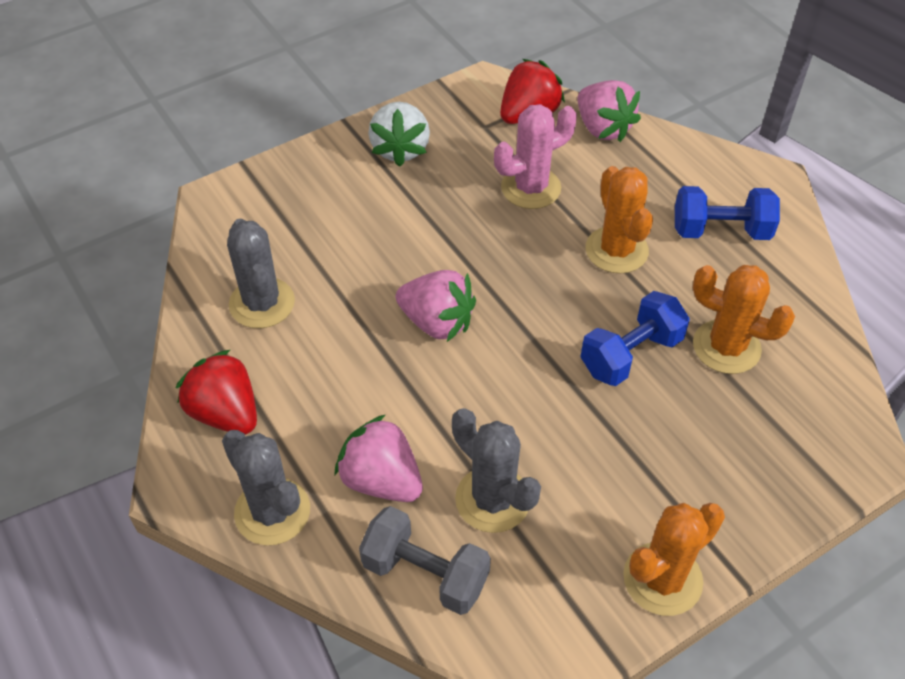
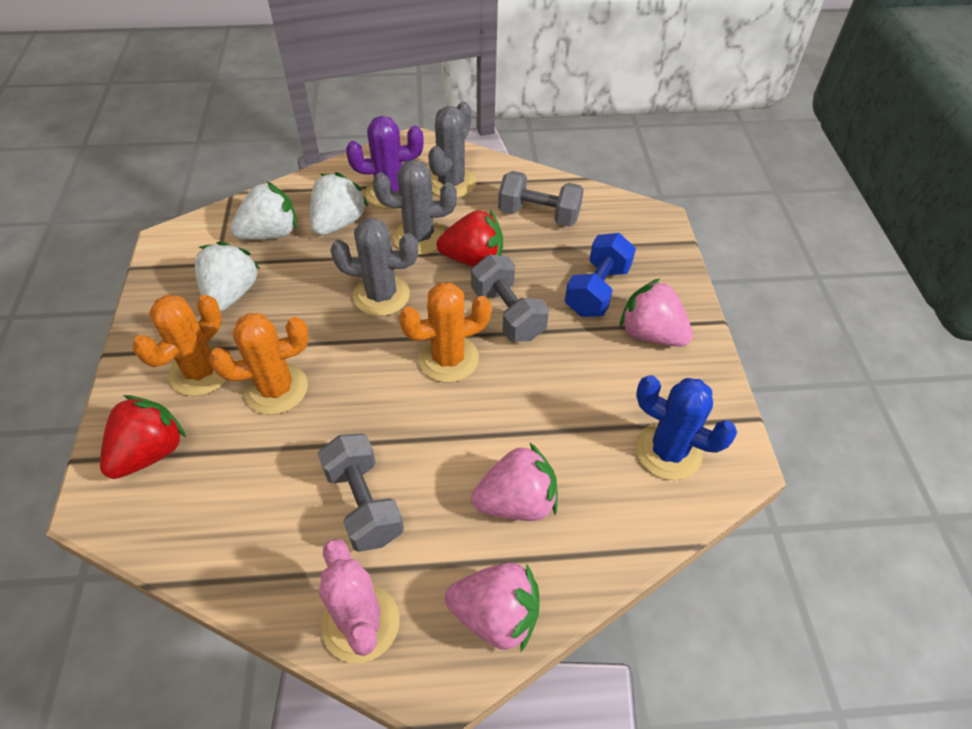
blue cactus: 0 -> 1
blue dumbbell: 2 -> 1
grey dumbbell: 1 -> 3
purple cactus: 0 -> 1
white strawberry: 1 -> 3

